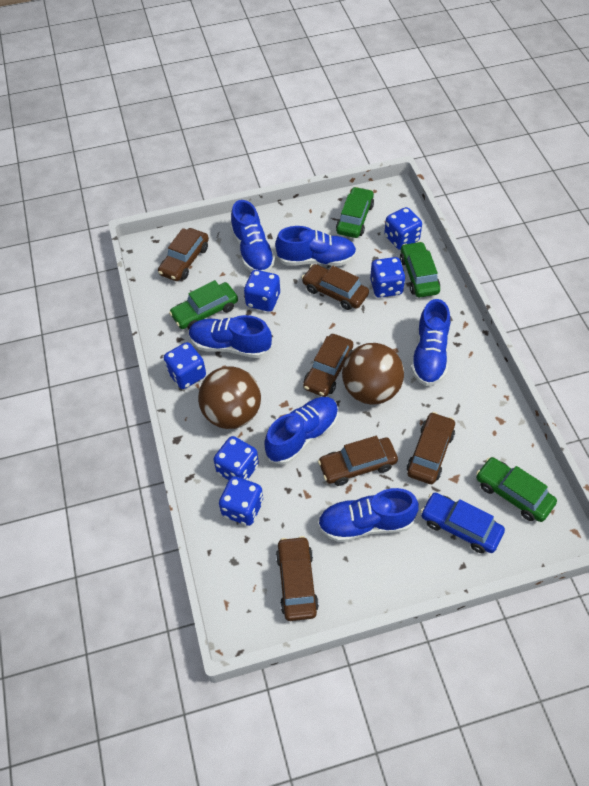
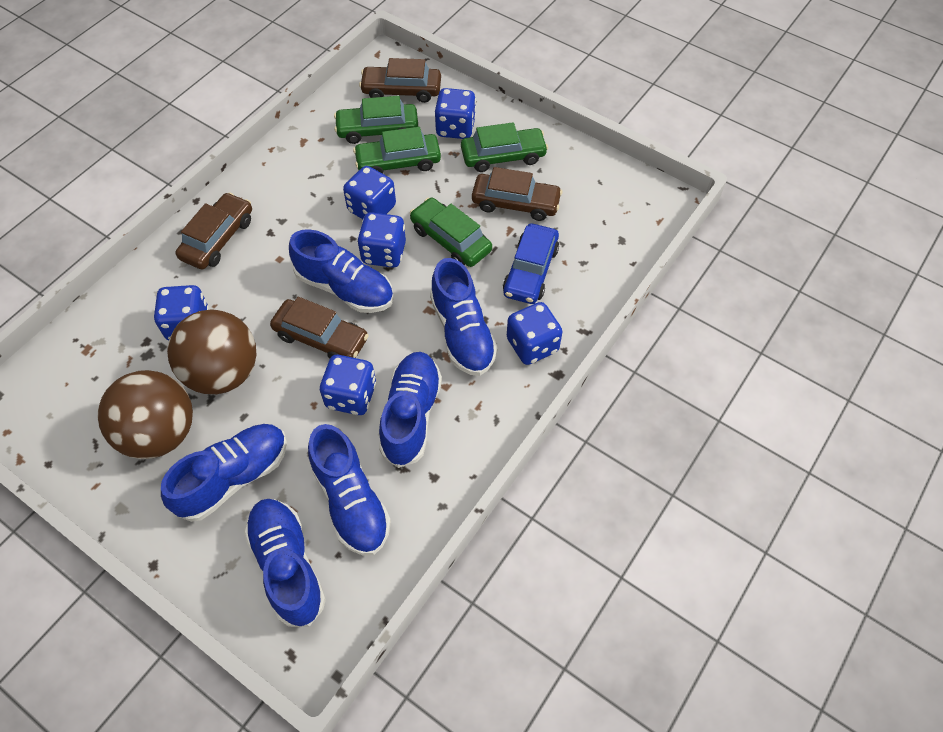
brown car: 6 -> 4

